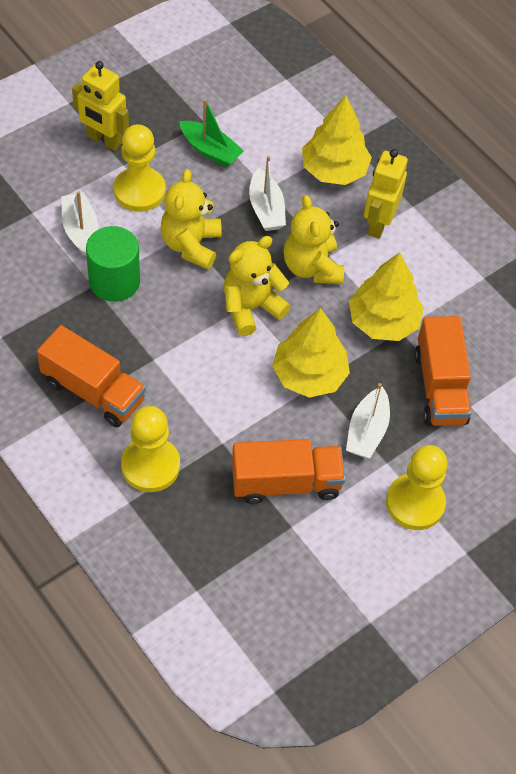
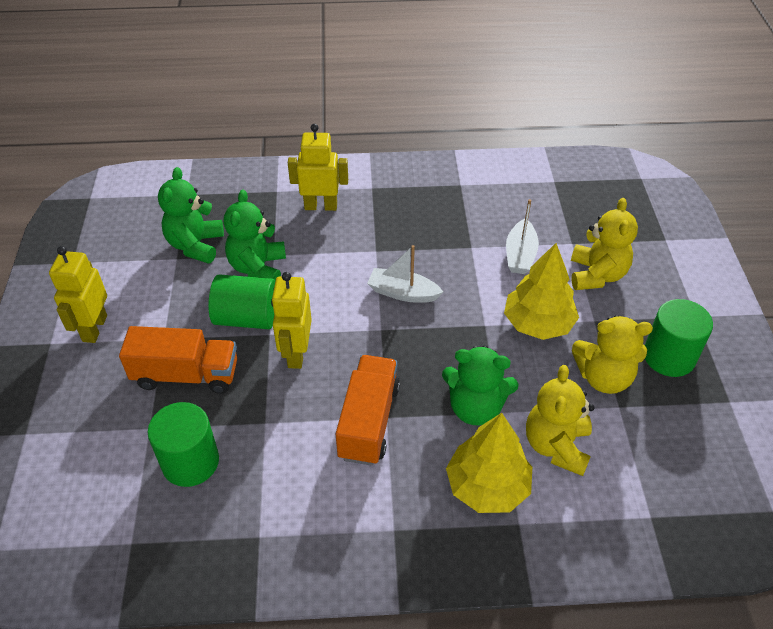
green boat: 1 -> 0
green cylinder: 1 -> 3
green teddy bear: 0 -> 3
orange truck: 3 -> 2
white boat: 3 -> 2
yellow pawn: 3 -> 0
yellow robot: 2 -> 3
yellow tree: 3 -> 2

